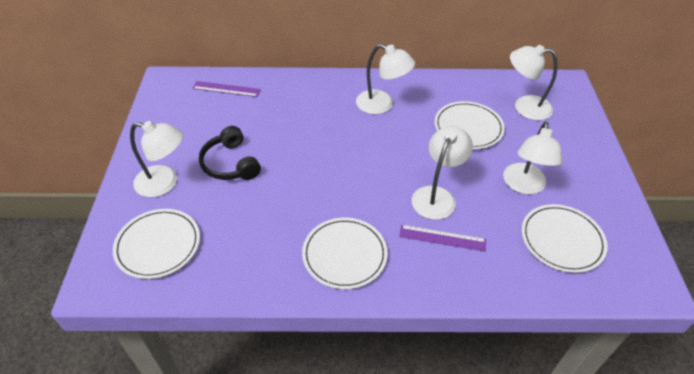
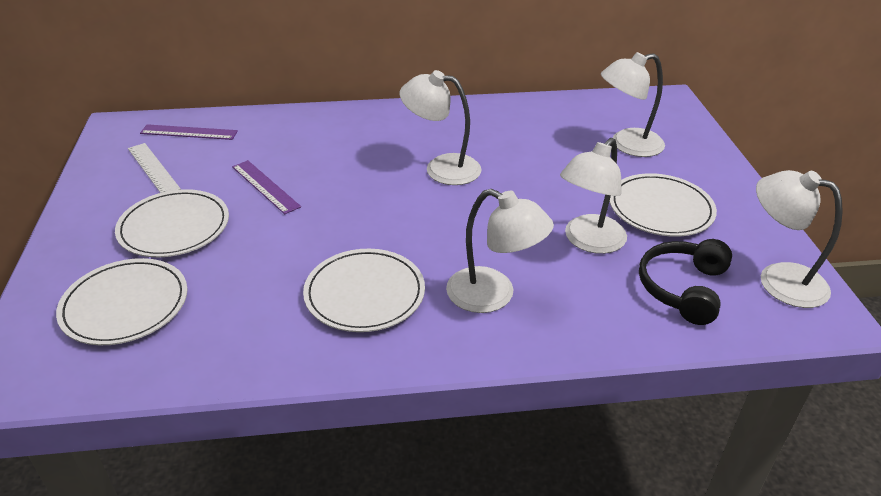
white ruler: 0 -> 1

